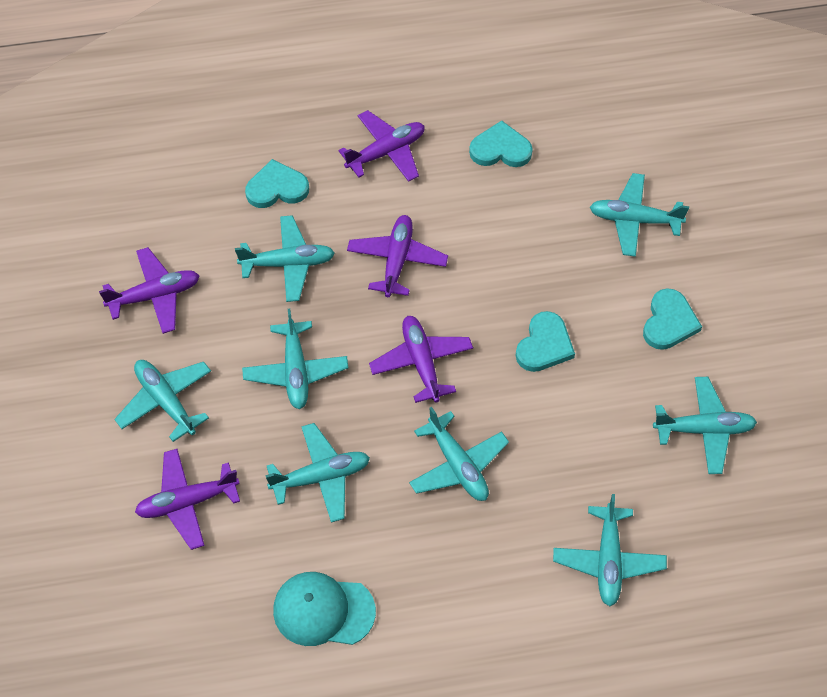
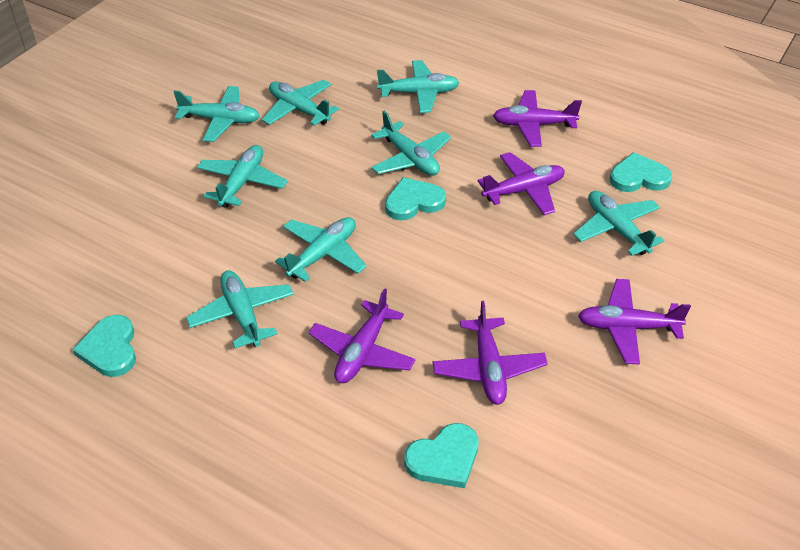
turquoise cap: 1 -> 0

